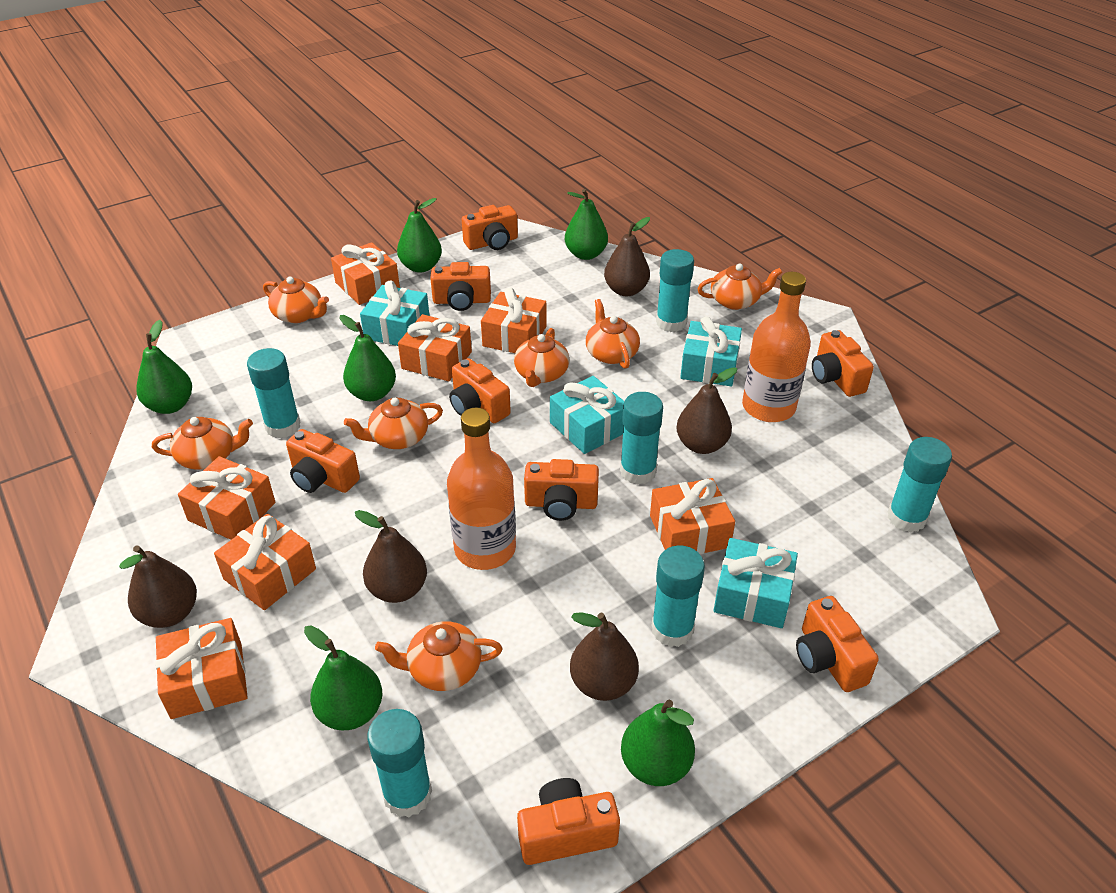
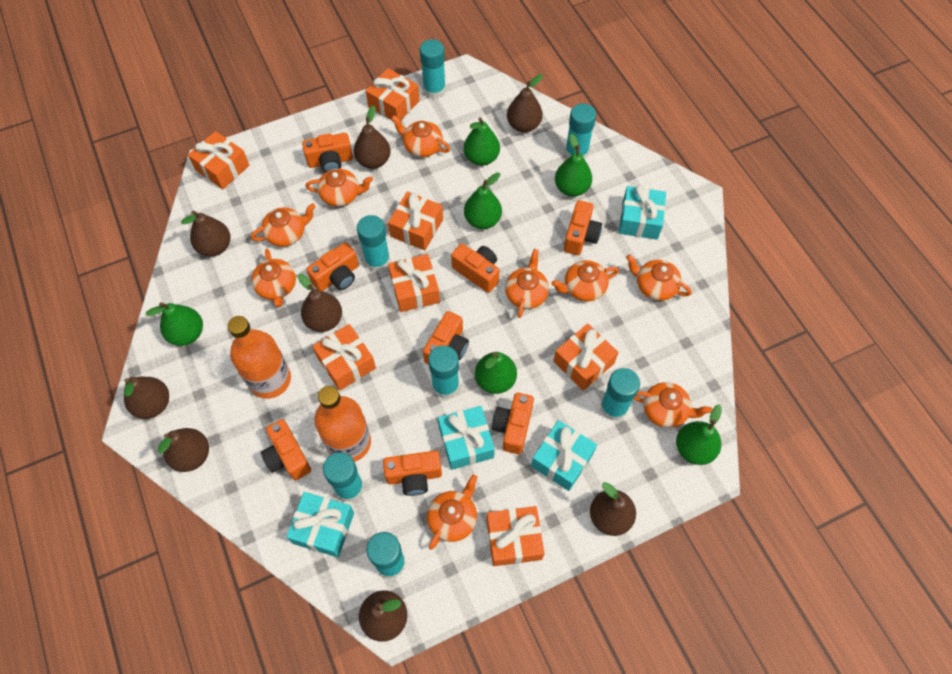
brown pear: 5 -> 8
orange teapot: 7 -> 9
turquoise glue stick: 6 -> 7

